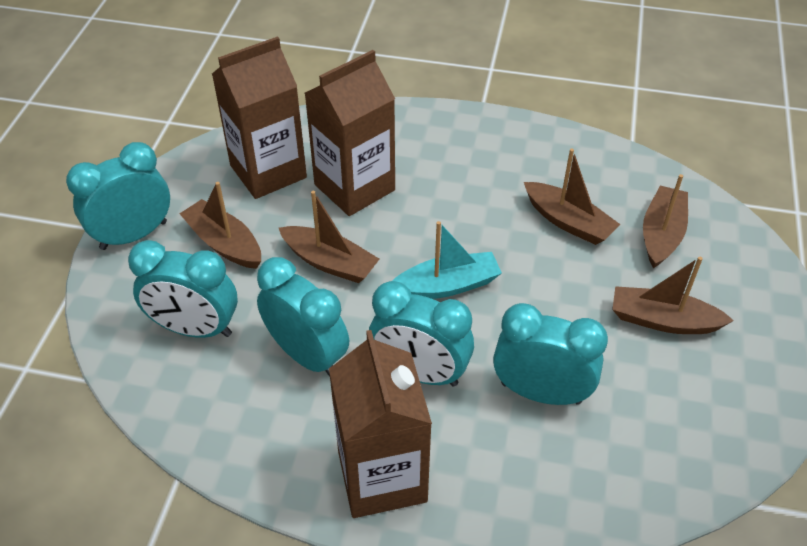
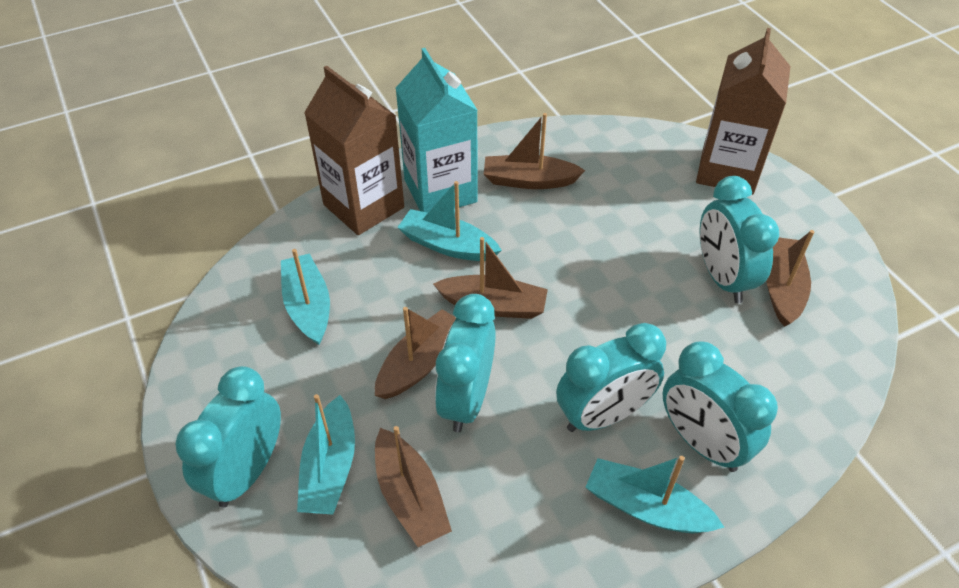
brown carton: 3 -> 2
turquoise boat: 1 -> 4
turquoise carton: 0 -> 1

